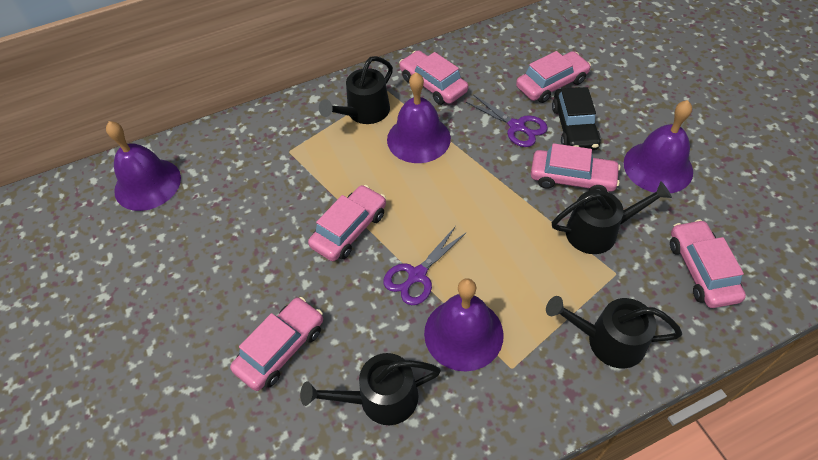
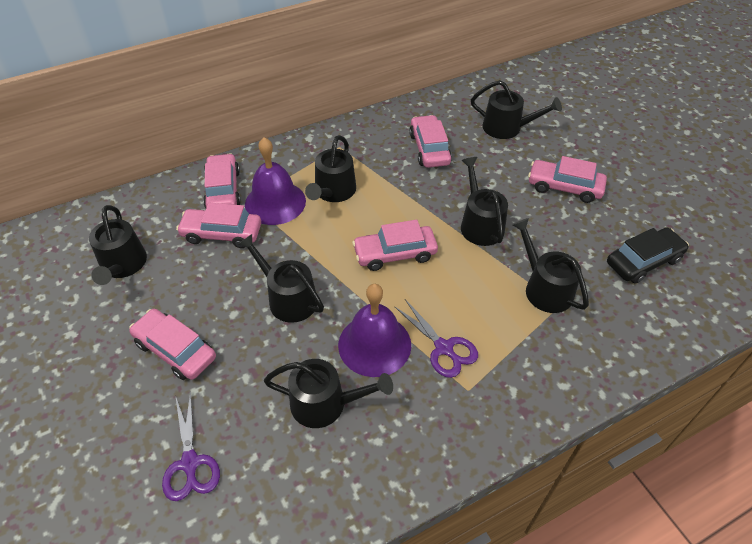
black watering can: 4 -> 7
purple bell: 4 -> 2

